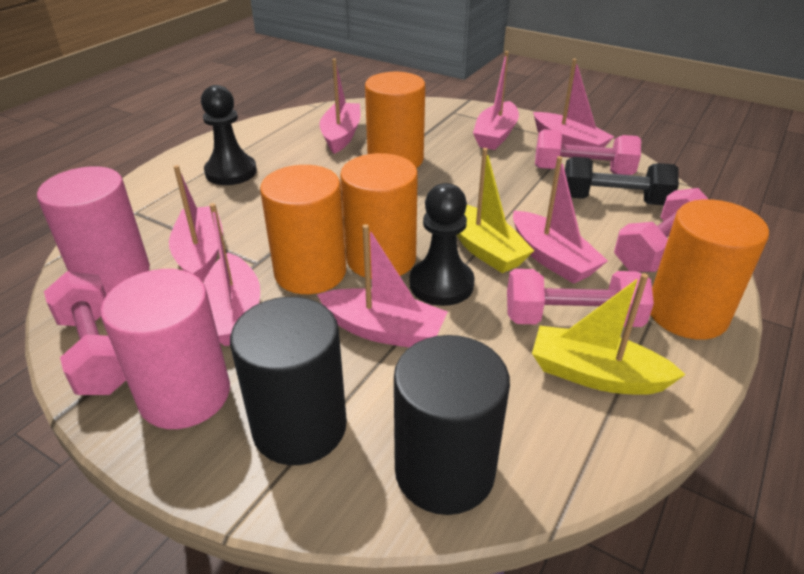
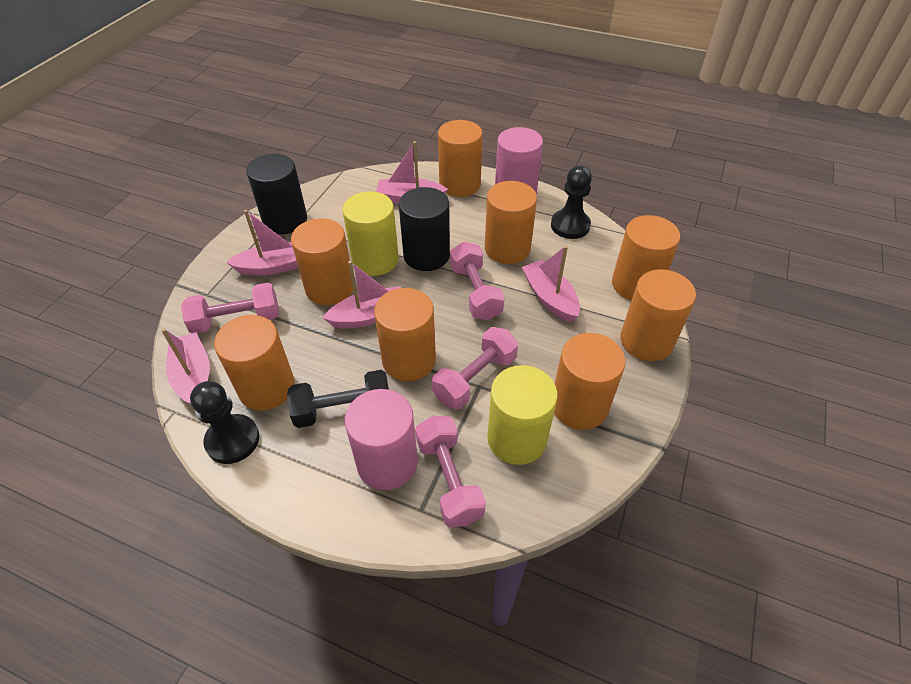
orange cylinder: 4 -> 8
pink boat: 7 -> 5
yellow boat: 2 -> 0
yellow cylinder: 0 -> 2

